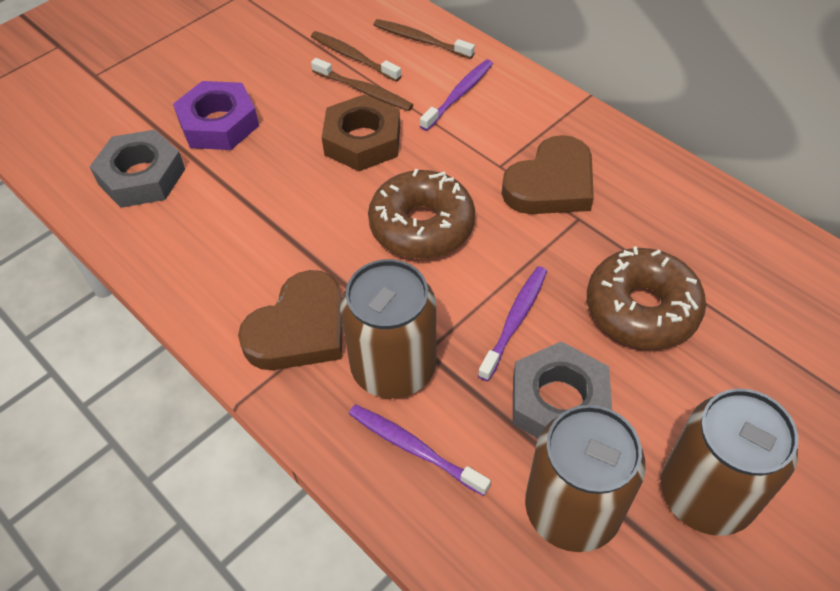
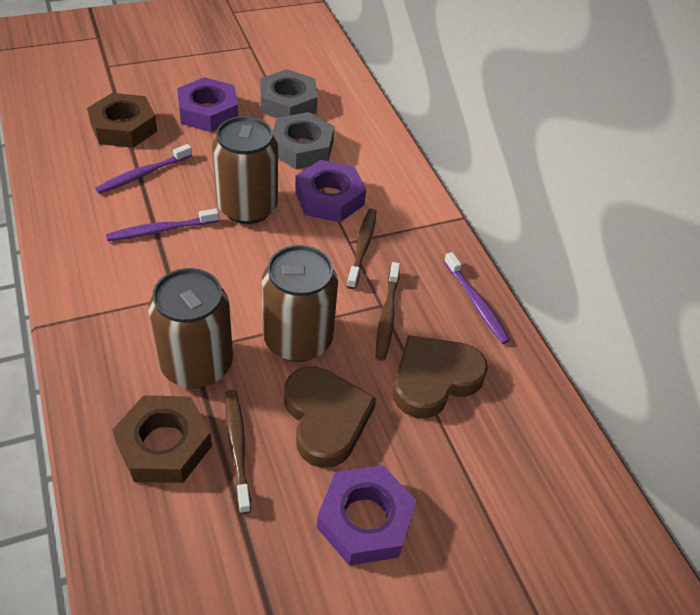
brown donut: 2 -> 0
brown nut: 1 -> 2
purple nut: 1 -> 3

